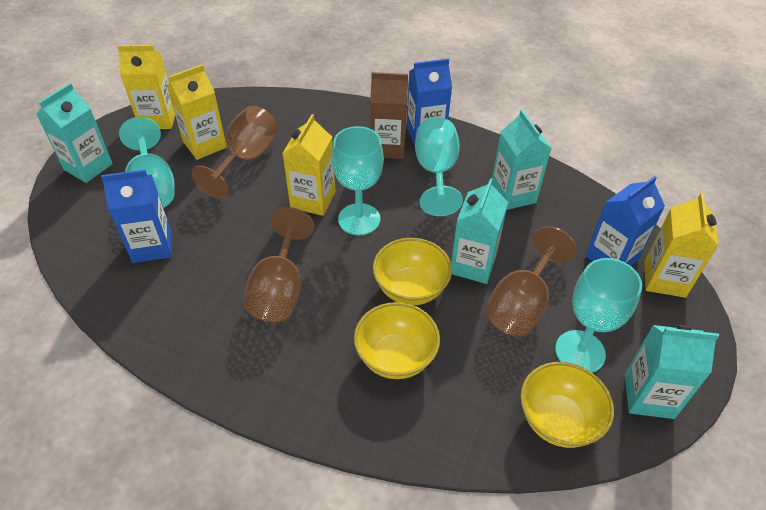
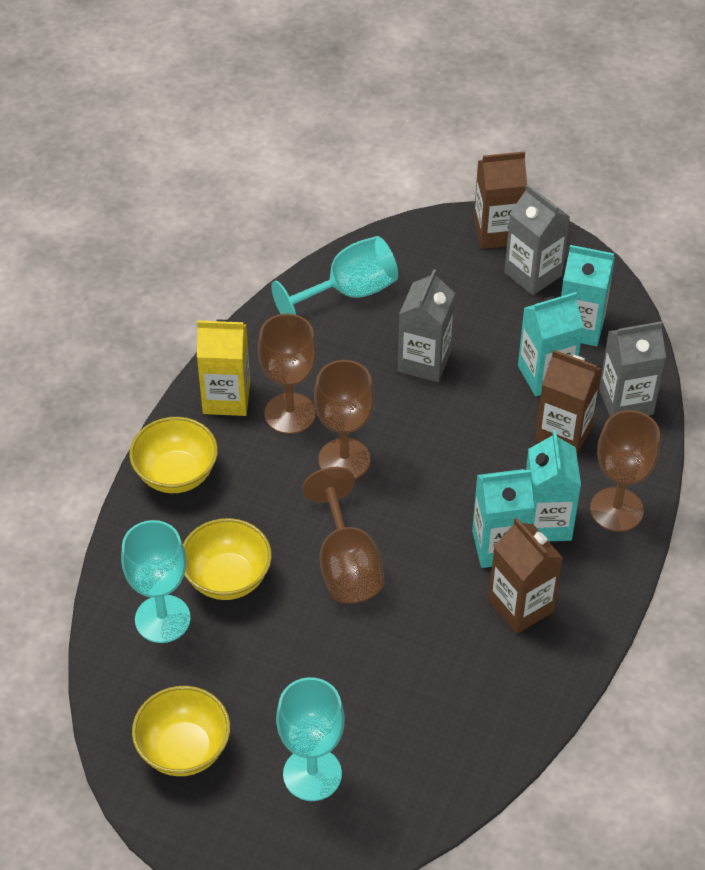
blue carton: 3 -> 0
brown carton: 1 -> 3
brown goblet: 3 -> 4
grey carton: 0 -> 3
turquoise goblet: 4 -> 3
yellow carton: 4 -> 1

